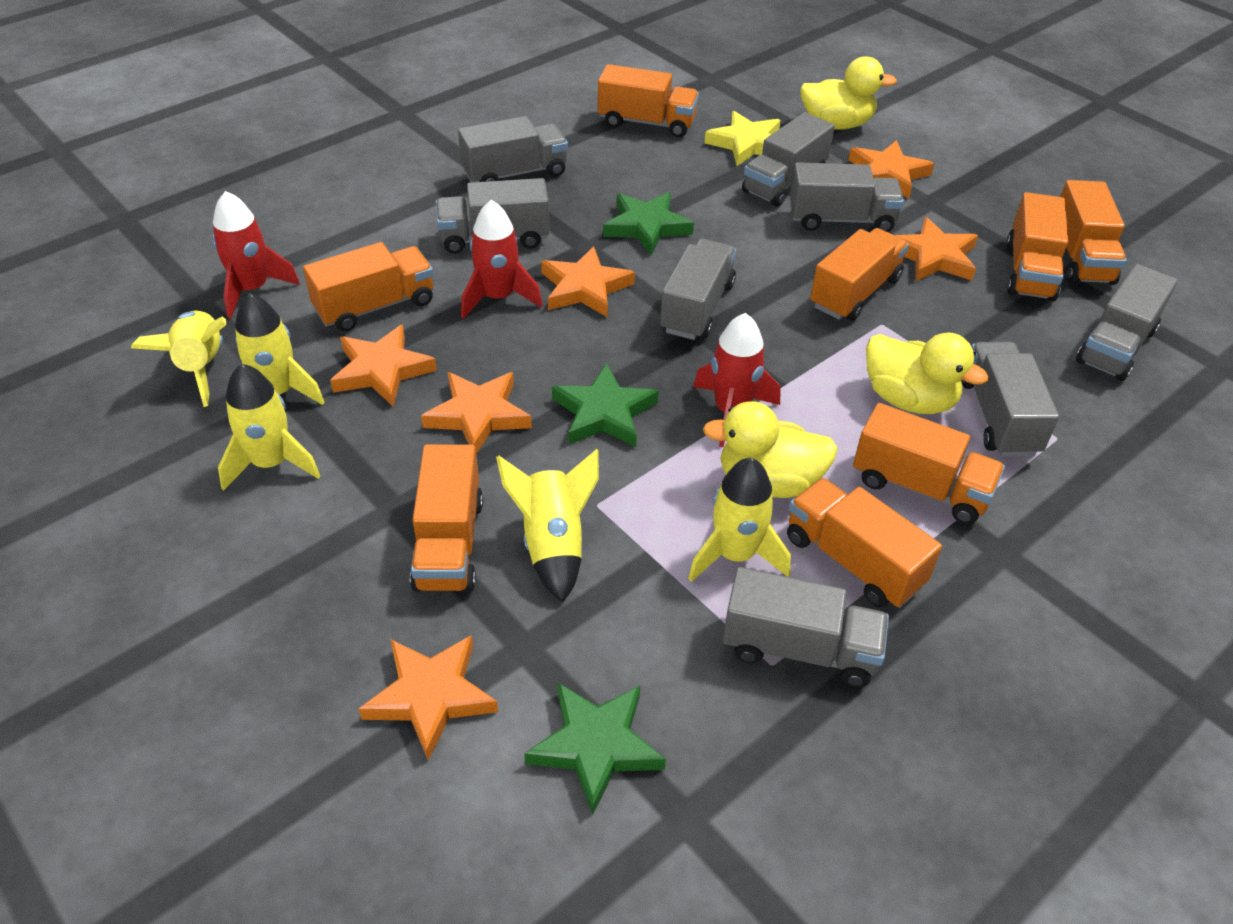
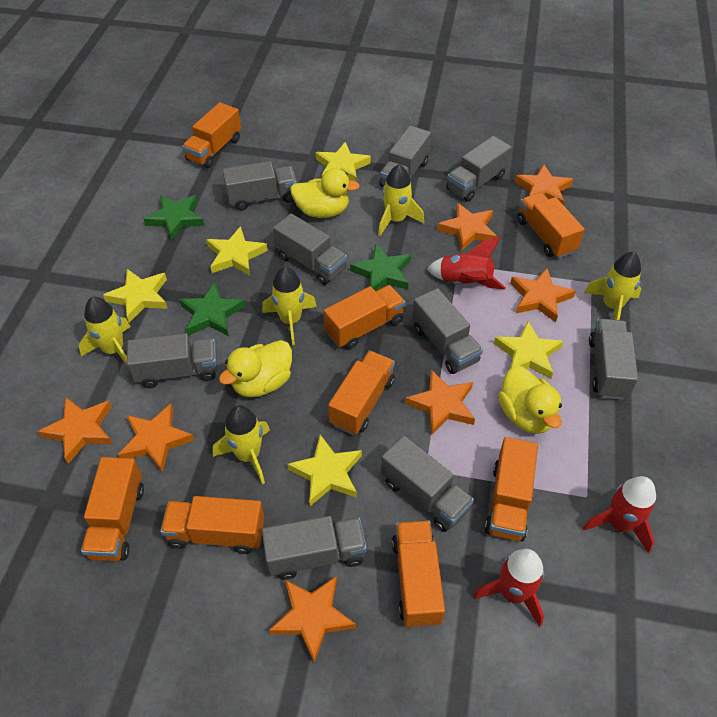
grey truck: 8 -> 9
orange star: 6 -> 7
yellow star: 1 -> 5

